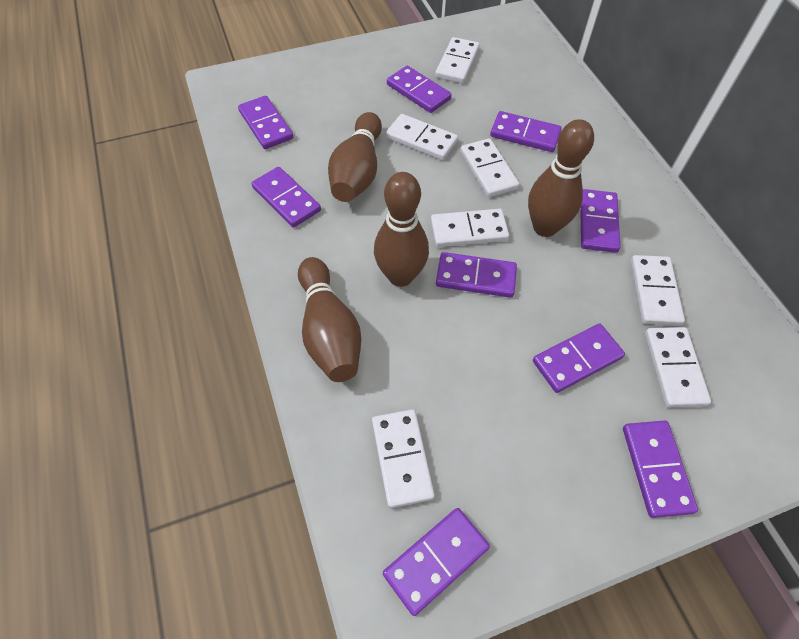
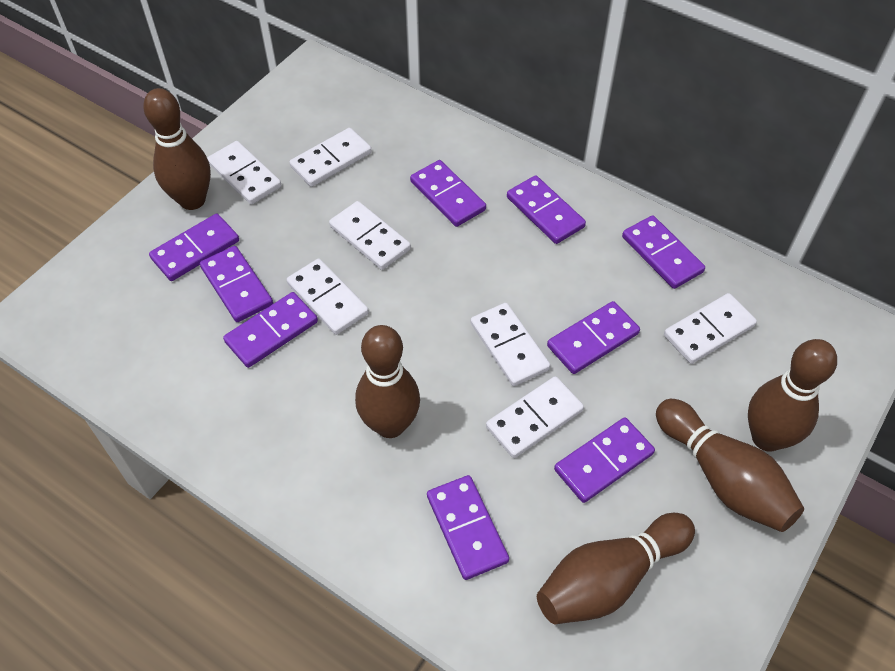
brown bowling pin: 4 -> 5

